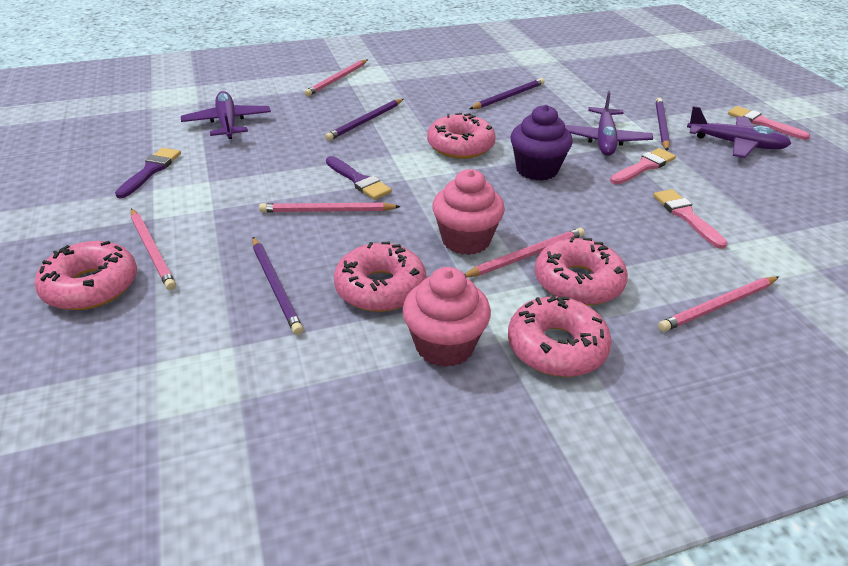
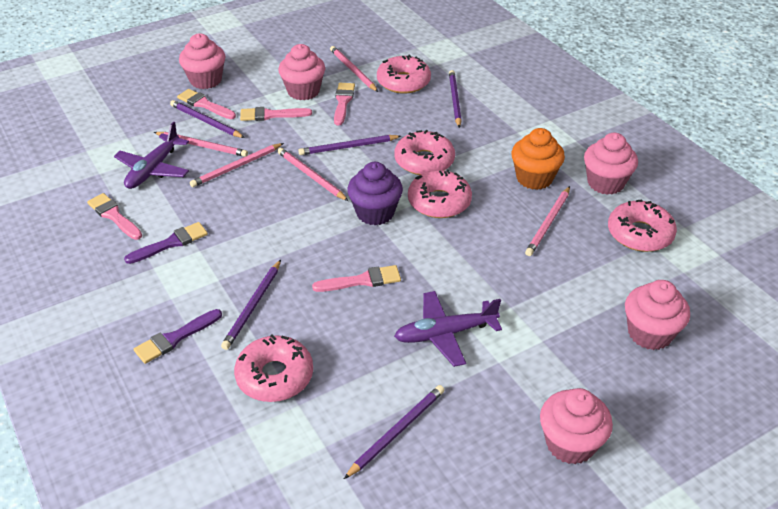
orange cupcake: 0 -> 1
pink brush: 3 -> 5
pink cupcake: 2 -> 5
purple pencil: 4 -> 5
purple plane: 3 -> 2

